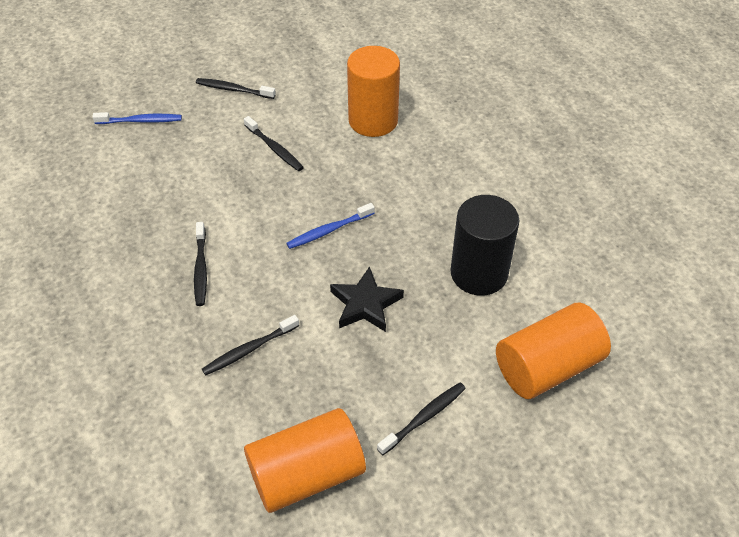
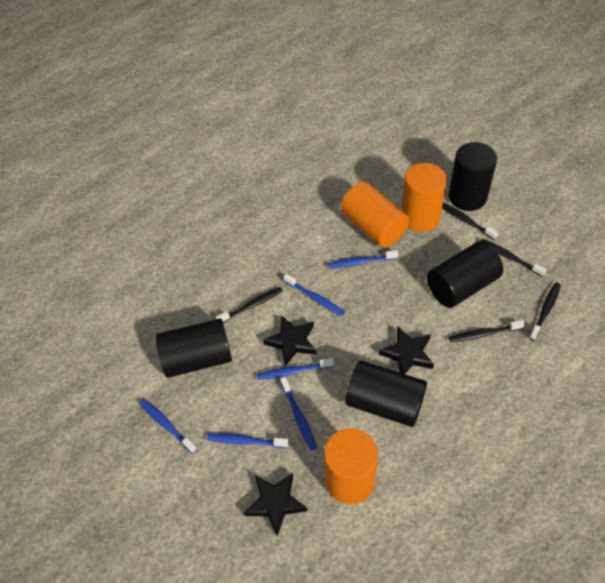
black cylinder: 1 -> 4
black star: 1 -> 3
blue toothbrush: 2 -> 6

